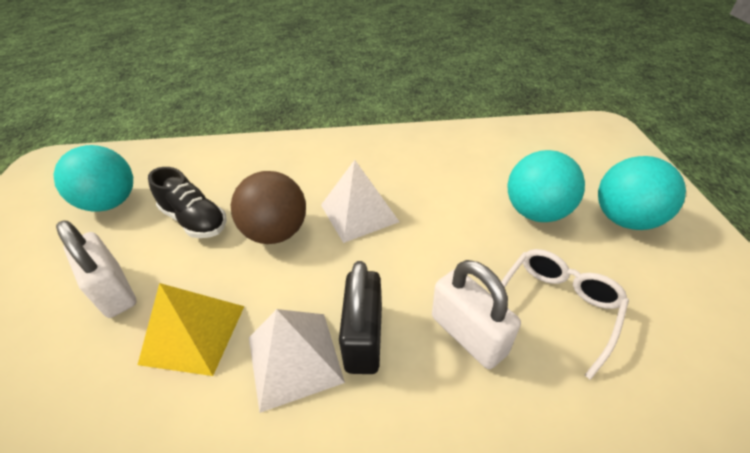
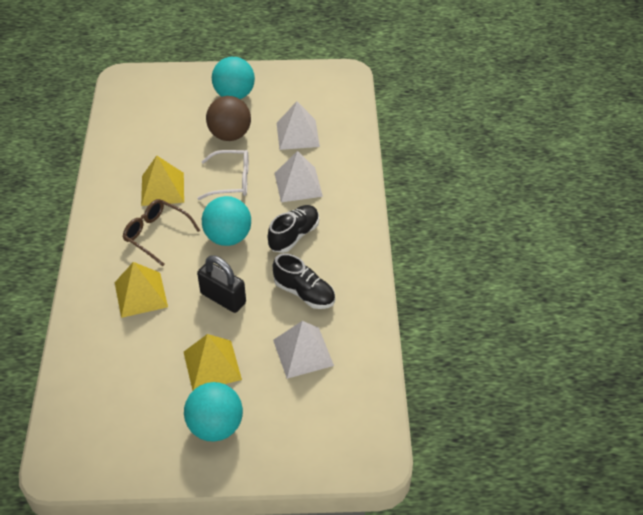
black shoe: 1 -> 2
brown glasses: 0 -> 1
white padlock: 2 -> 0
white pyramid: 2 -> 3
yellow pyramid: 1 -> 3

